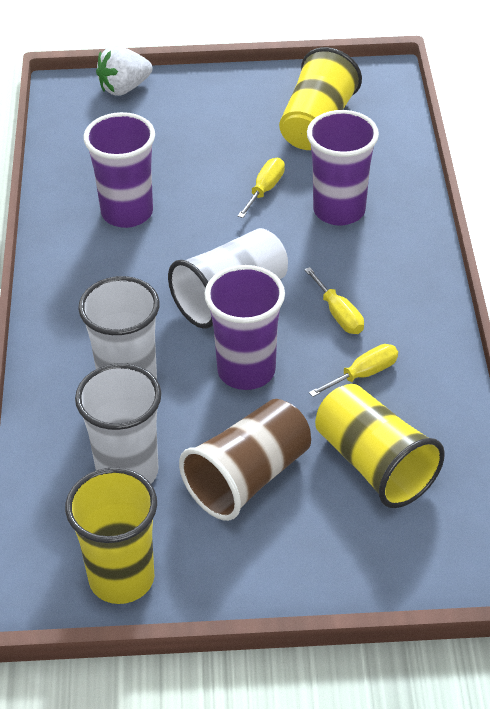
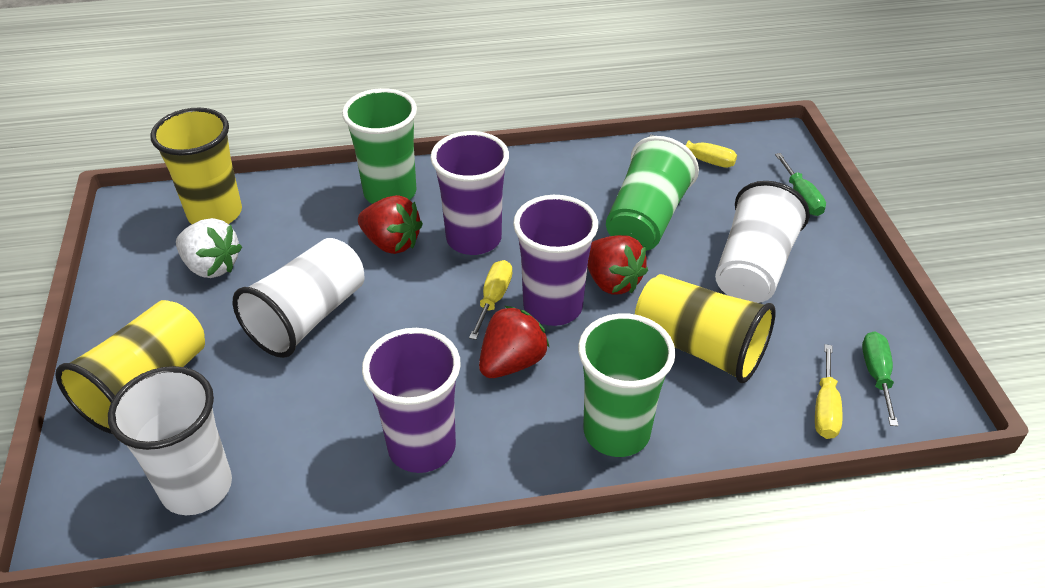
brown cup: 1 -> 0
green cup: 0 -> 3
green screwdriver: 0 -> 2
red strawberry: 0 -> 3

